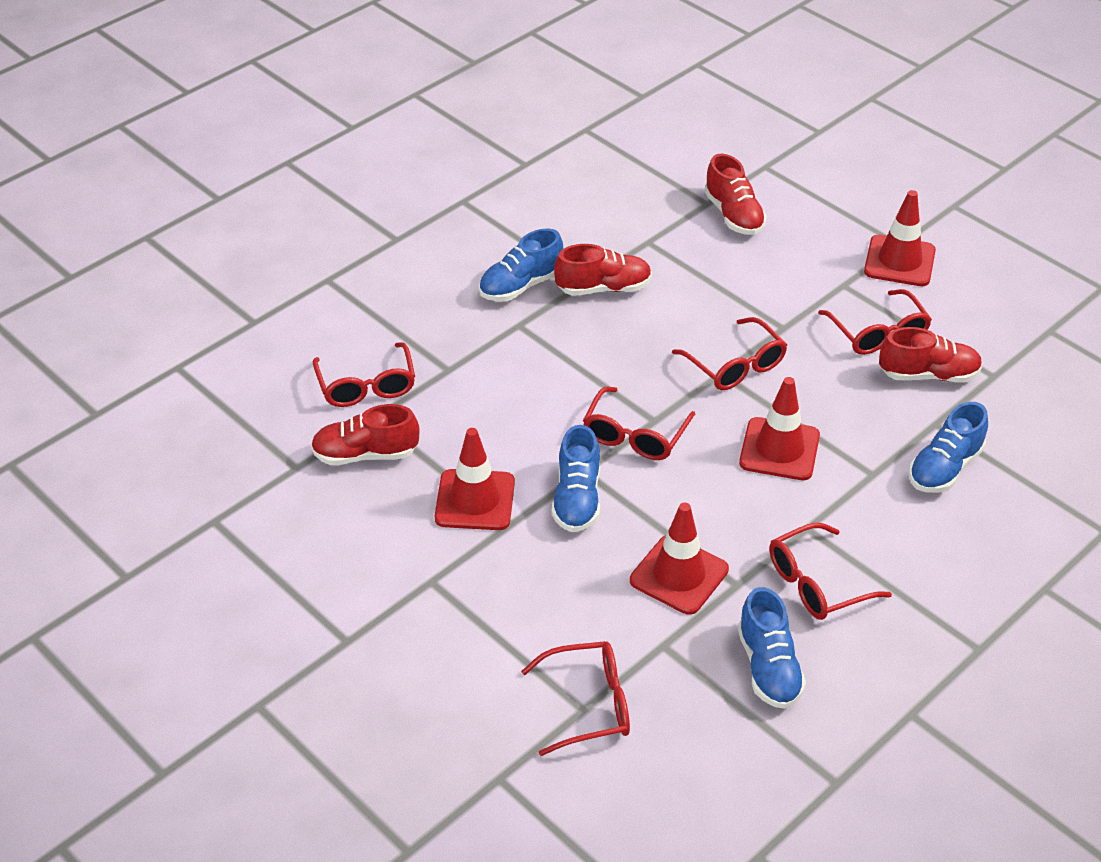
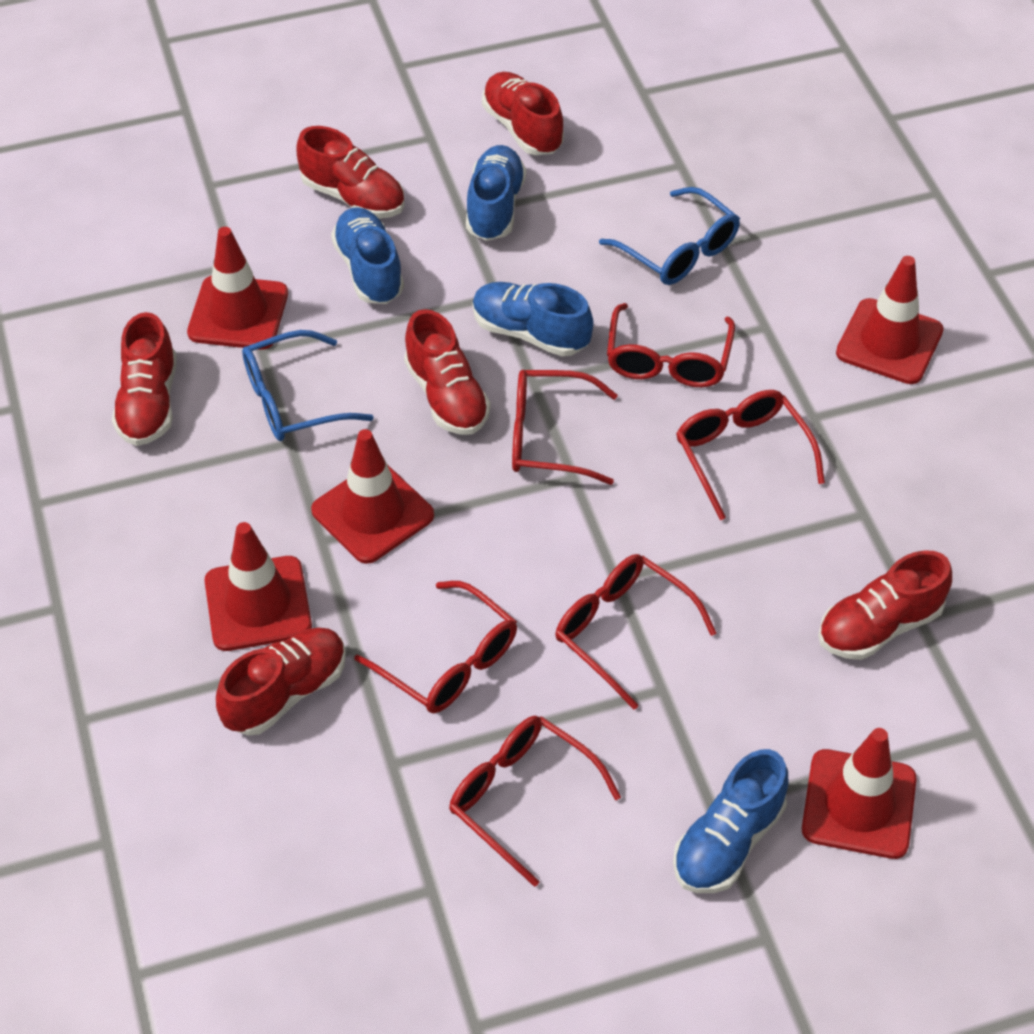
blue glasses: 0 -> 2
red shoe: 4 -> 6
red traffic cone: 4 -> 5

